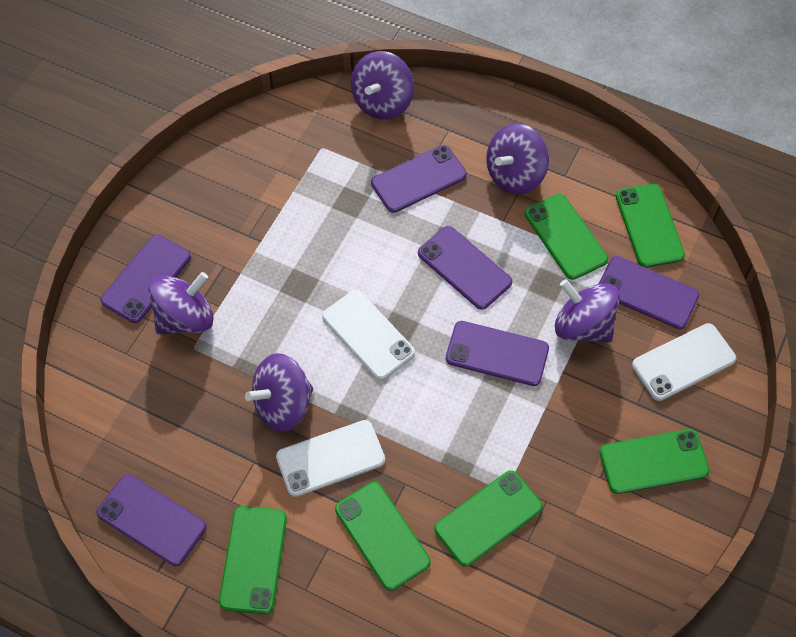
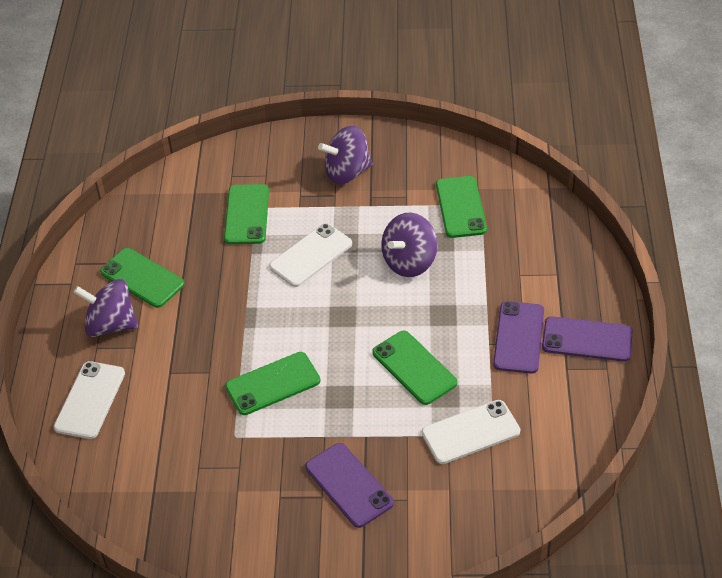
green phone: 6 -> 5
purple phone: 6 -> 3
purple spinning top: 5 -> 3

